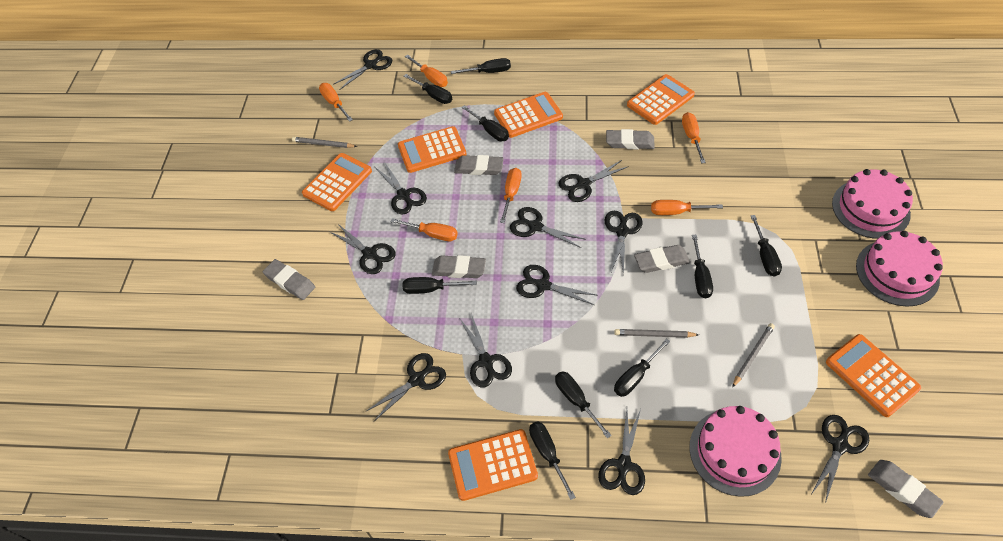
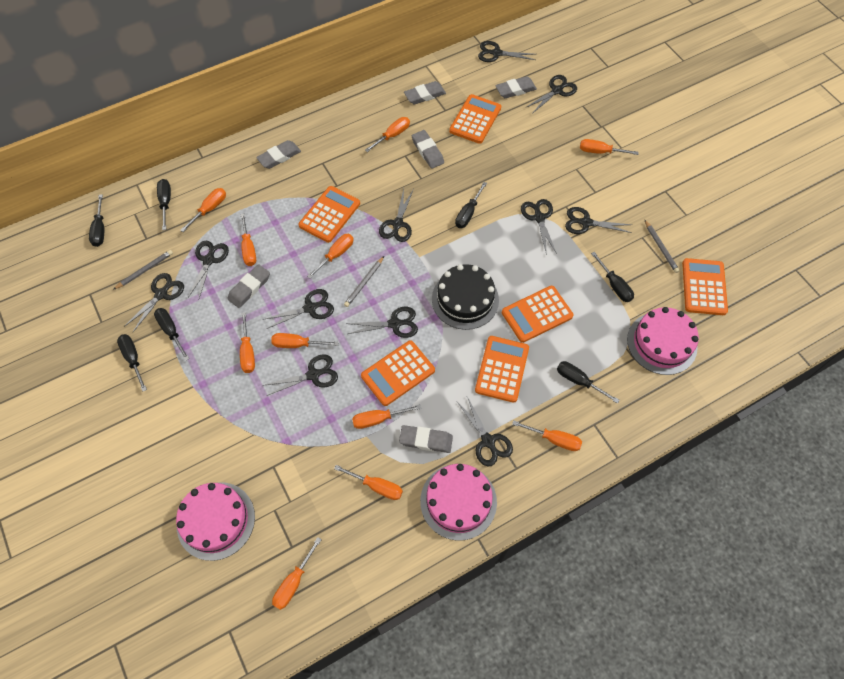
black cake: 0 -> 1
black screwdriver: 9 -> 7
orange screwdriver: 6 -> 11

